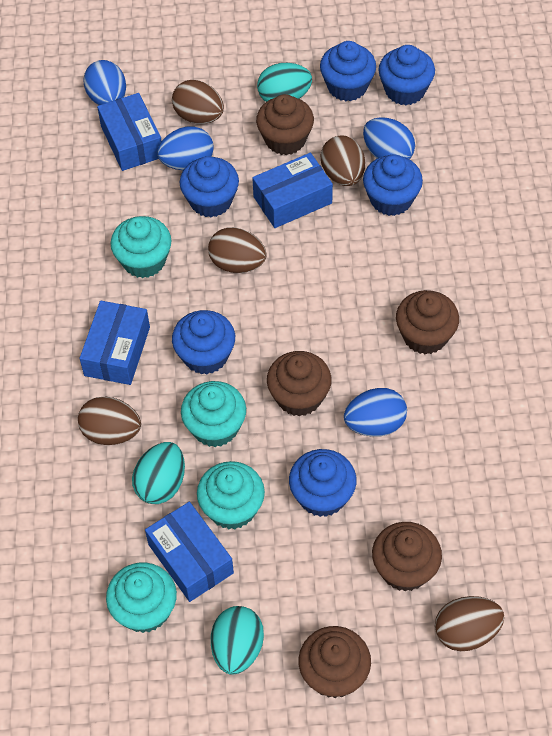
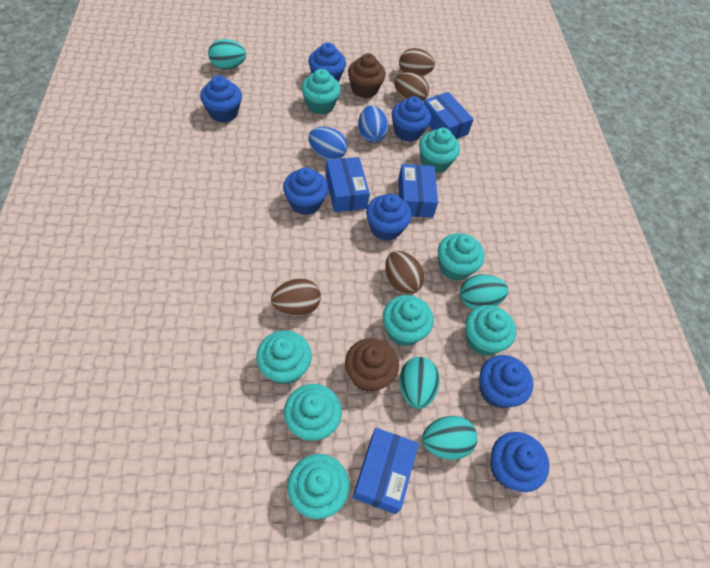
blue cupcake: 6 -> 7
blue egg: 4 -> 2
brown cupcake: 5 -> 2
brown egg: 5 -> 4
turquoise cupcake: 4 -> 8
turquoise egg: 3 -> 4

